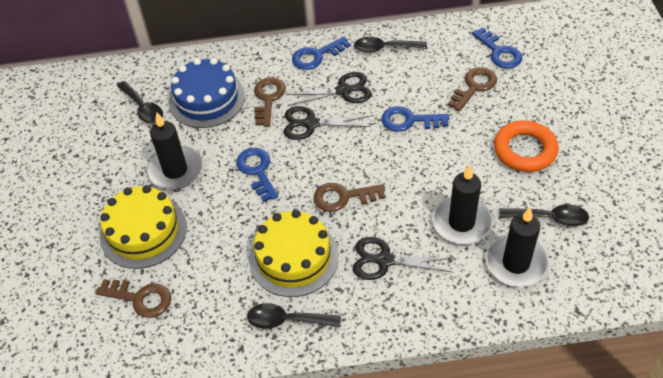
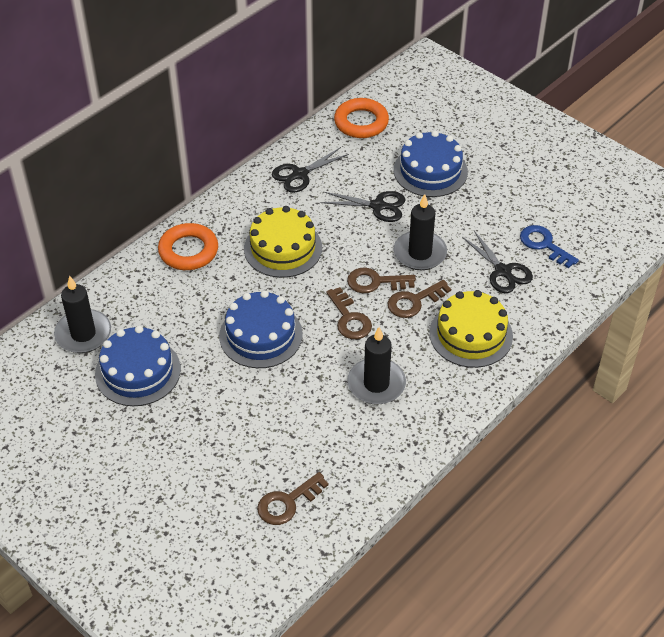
black spoon: 4 -> 0
blue cake: 1 -> 3
blue key: 4 -> 1
orange ring: 1 -> 2

